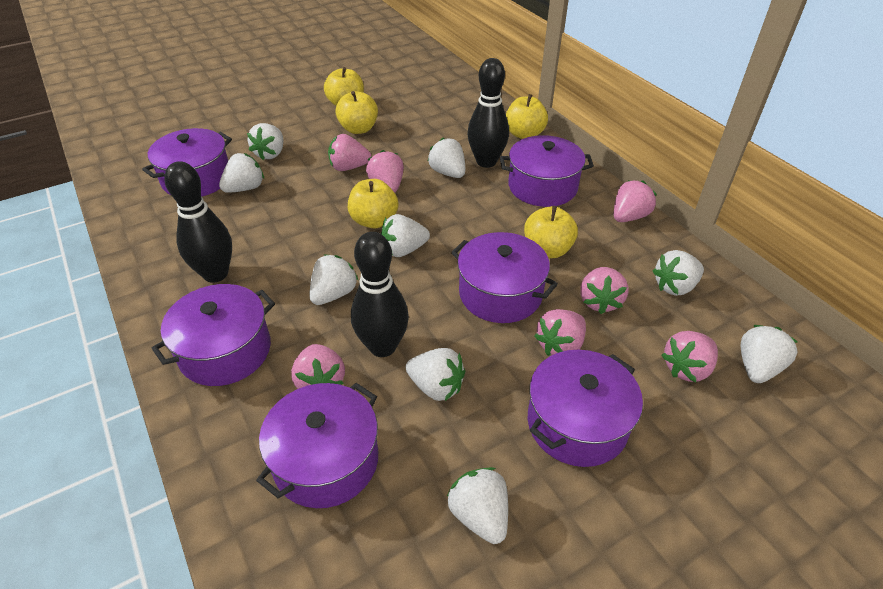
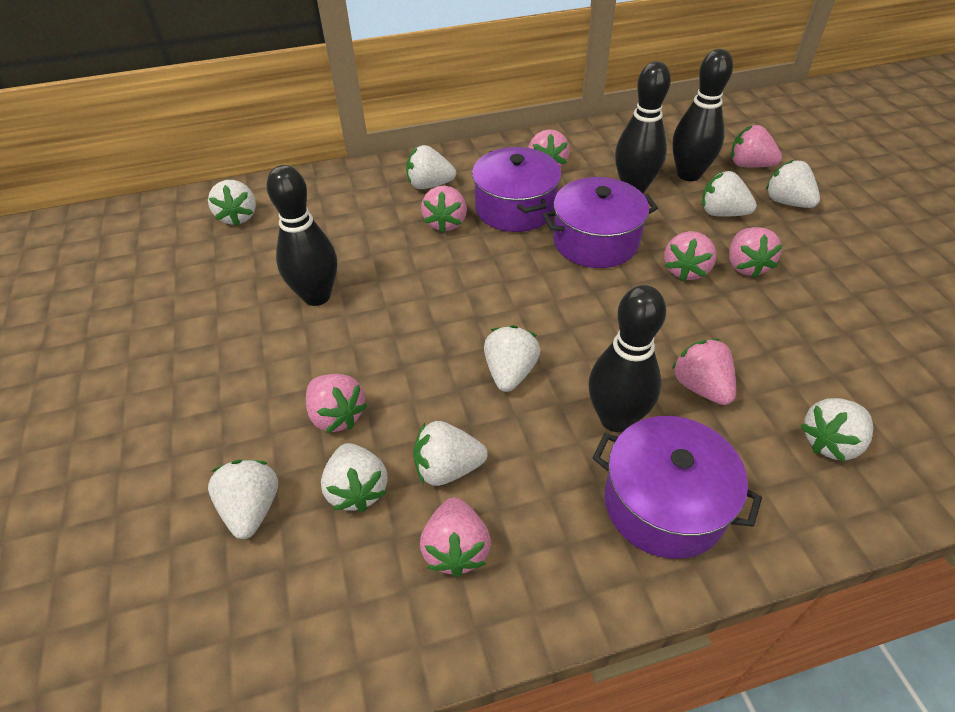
black bowling pin: 3 -> 4
pink strawberry: 7 -> 8
purple pot: 6 -> 3
yellow apple: 5 -> 0

